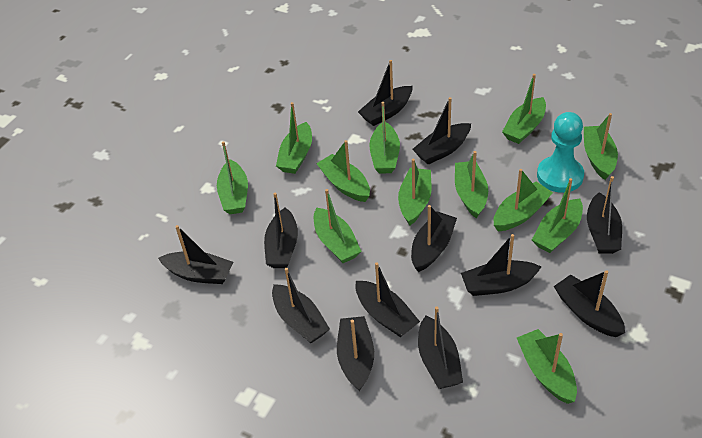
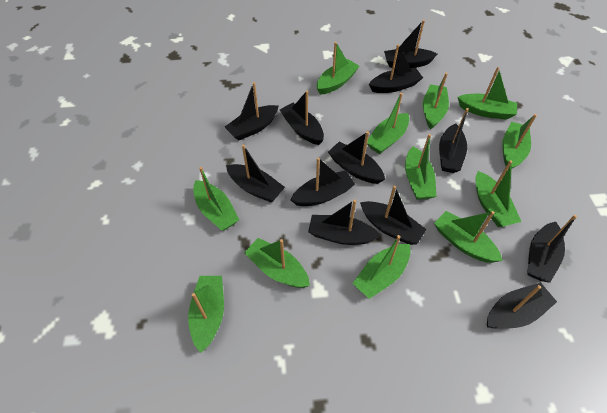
turquoise pawn: 1 -> 0

